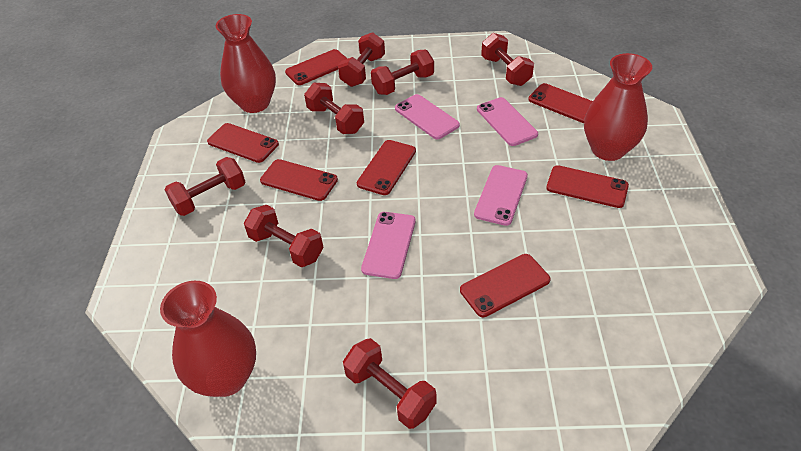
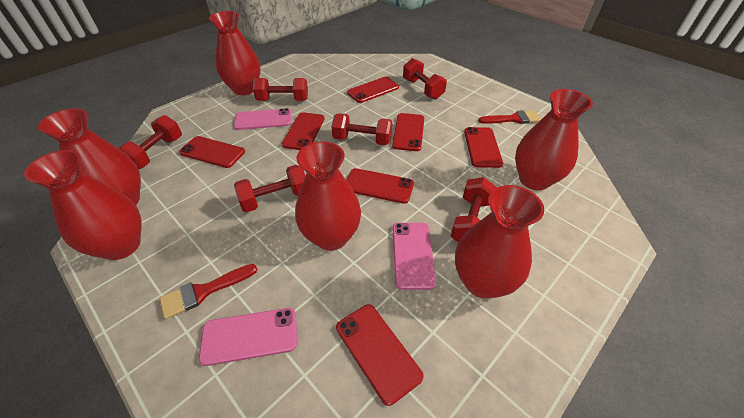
pink phone: 4 -> 3
red brush: 0 -> 2
red dumbbell: 7 -> 6
red vase: 3 -> 6

